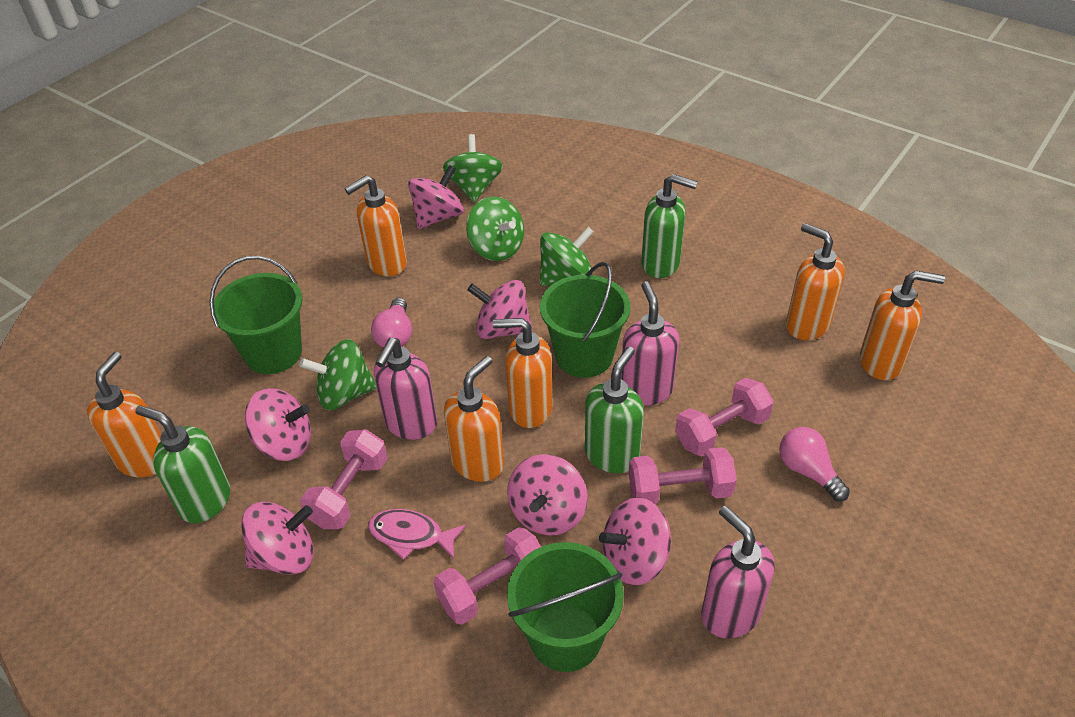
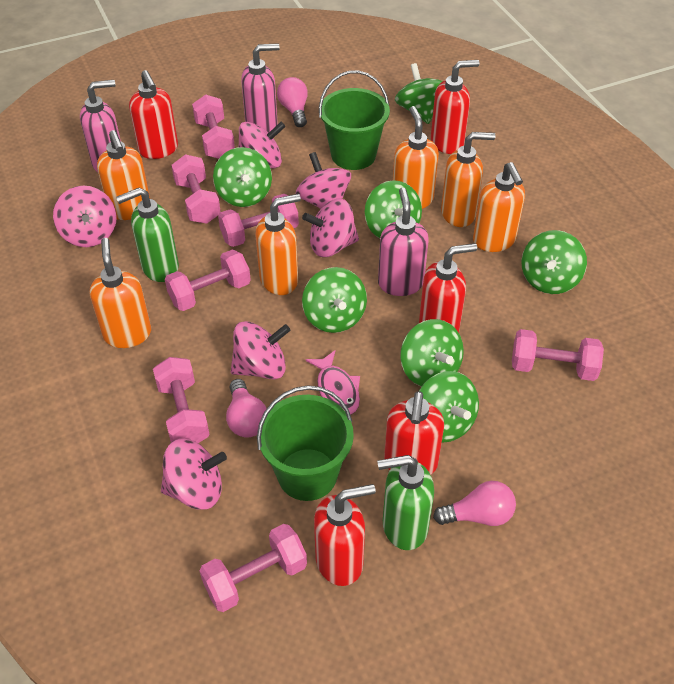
green bucket: 3 -> 2
green soap dispenser: 3 -> 2
green spinning top: 4 -> 7
pink dumbbell: 4 -> 7
pink light bulb: 2 -> 3
red soap dispenser: 0 -> 5

